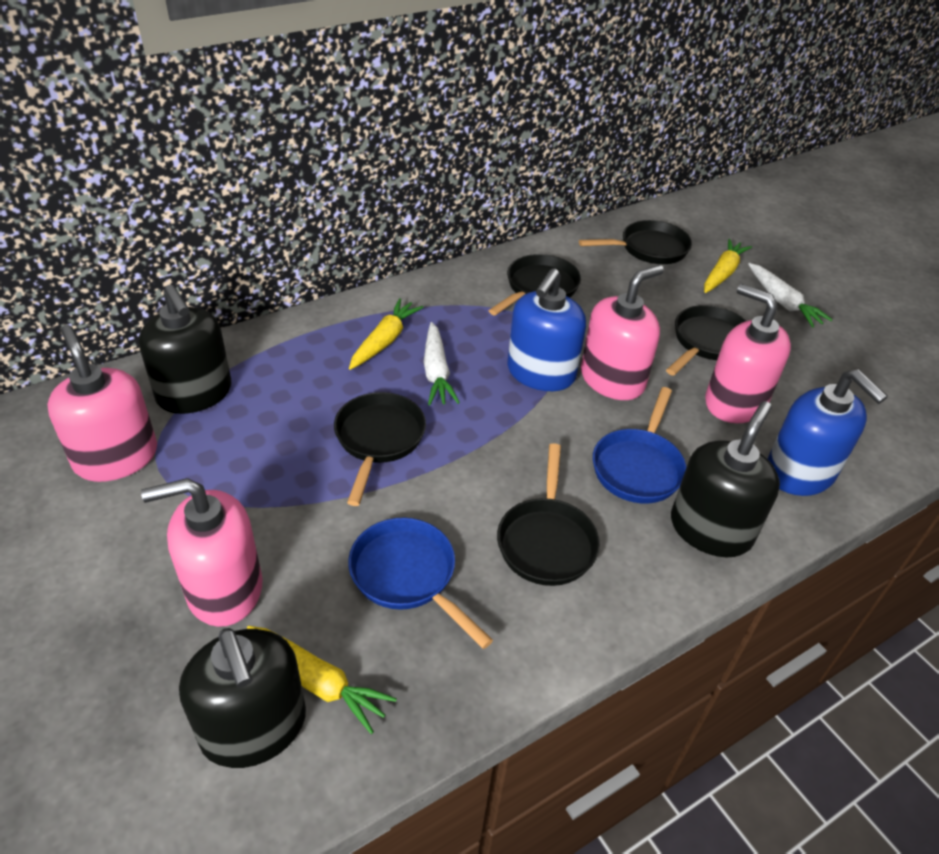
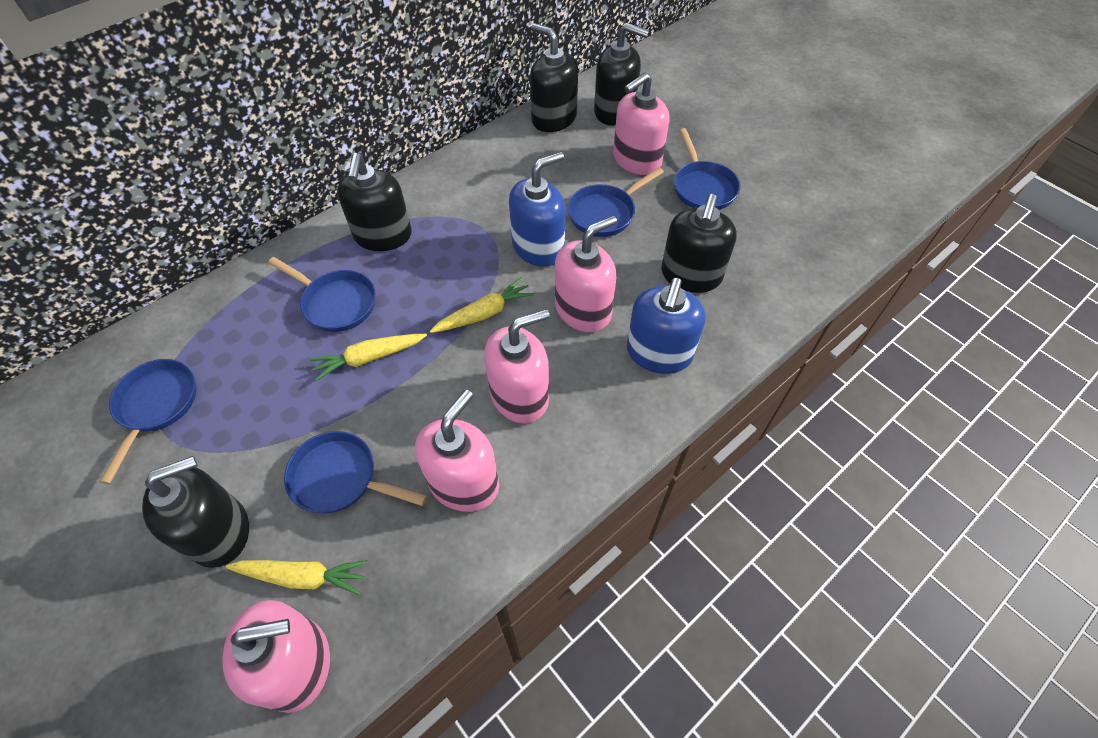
black pan: 5 -> 0
black soap dispenser: 3 -> 5
blue pan: 2 -> 5
pink soap dispenser: 4 -> 5
white carrot: 2 -> 0

